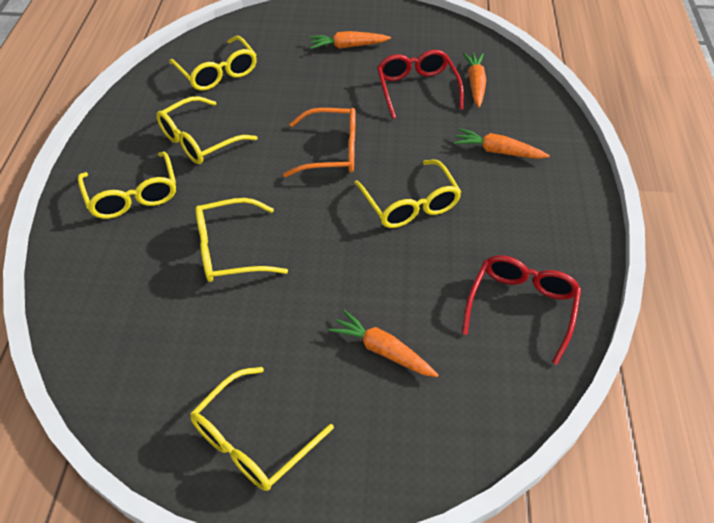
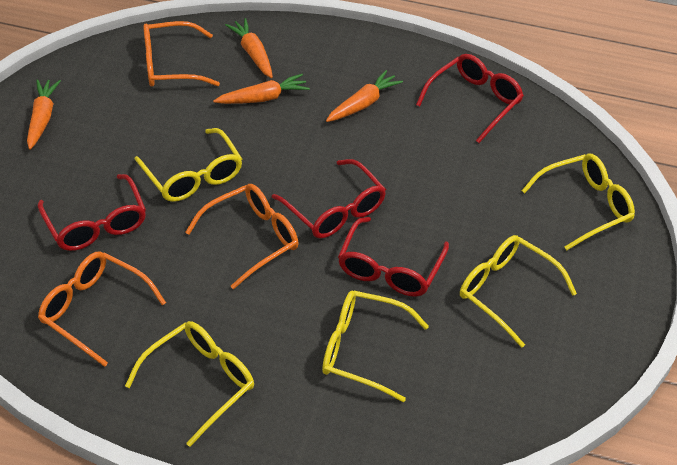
orange glasses: 1 -> 3
red glasses: 2 -> 4
yellow glasses: 6 -> 5

